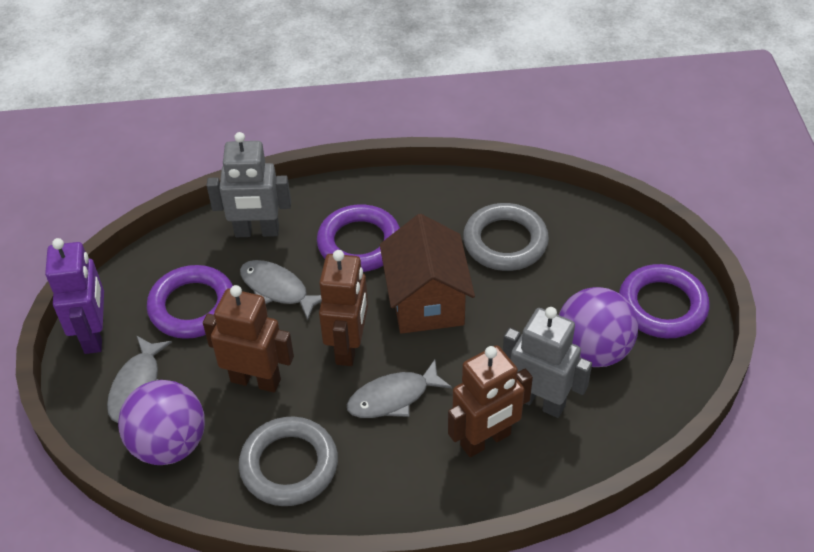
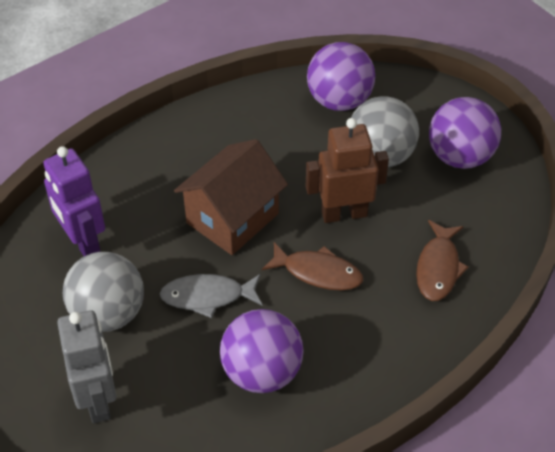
brown fish: 0 -> 2
brown robot: 3 -> 1
grey ball: 0 -> 2
grey fish: 3 -> 1
grey ring: 2 -> 0
grey robot: 2 -> 1
purple ball: 2 -> 3
purple ring: 3 -> 0

